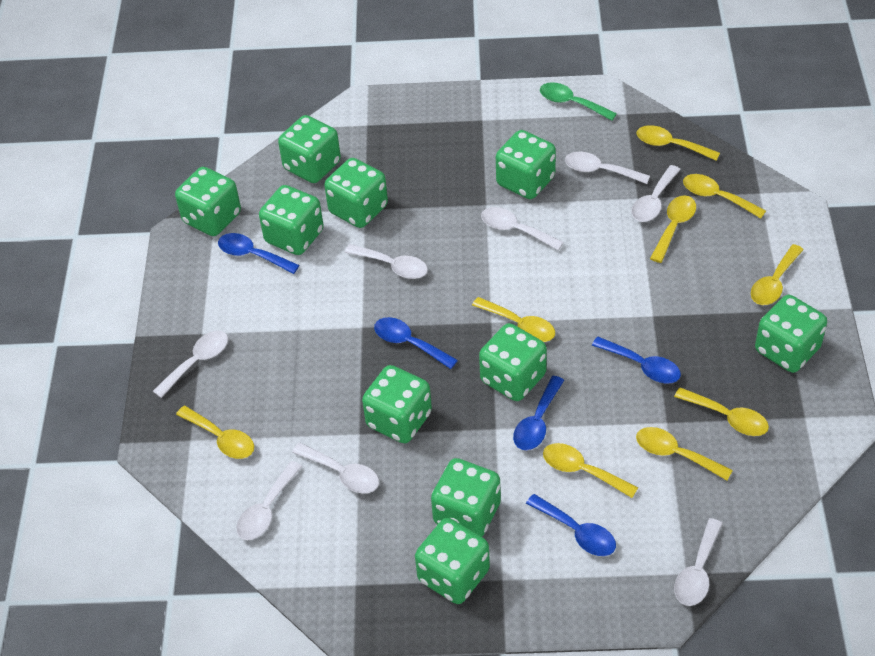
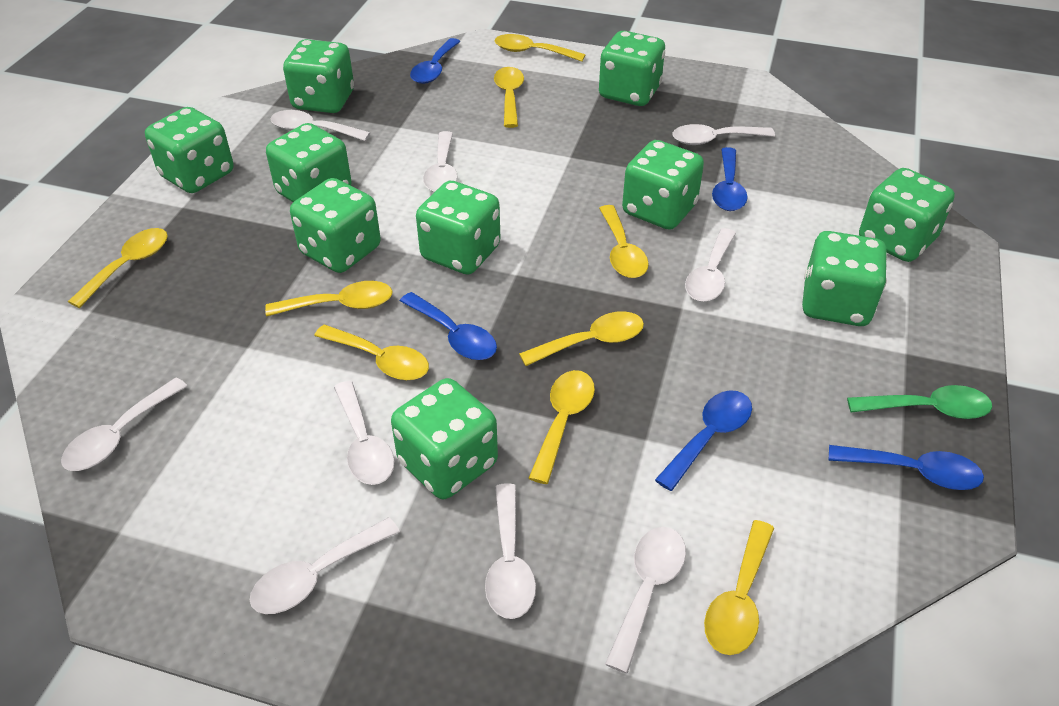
white spoon: 8 -> 9

